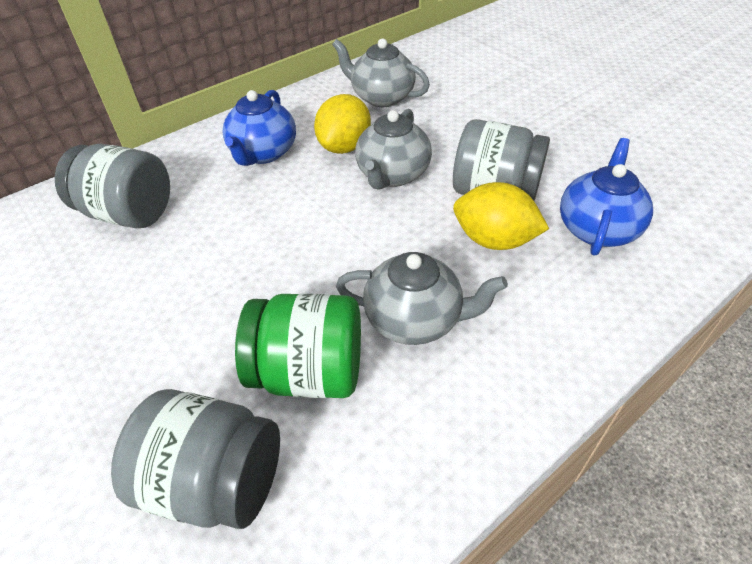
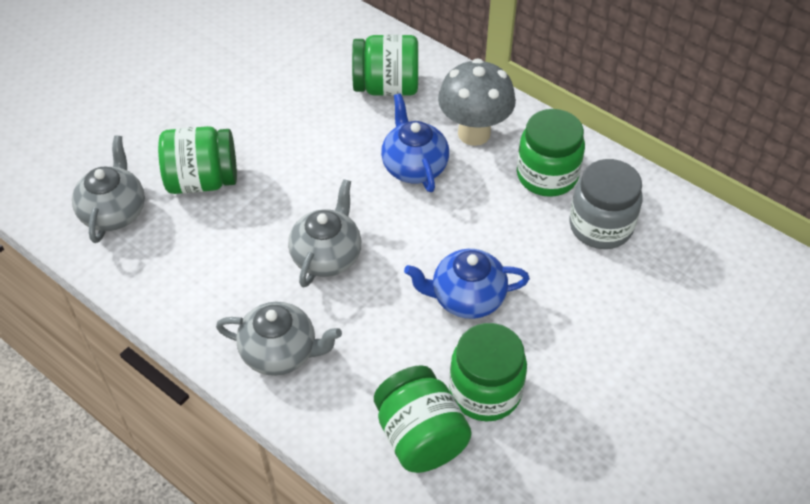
green jar: 1 -> 5
grey jar: 3 -> 1
grey mushroom: 0 -> 1
yellow lemon: 2 -> 0

